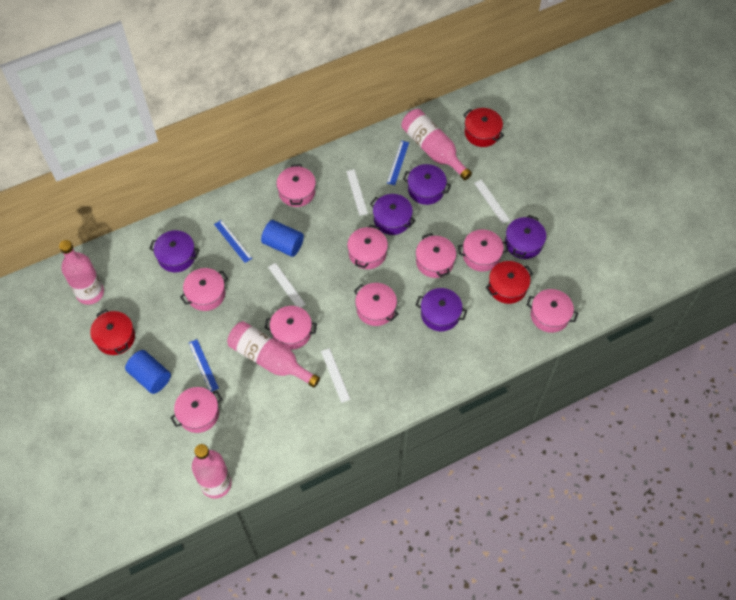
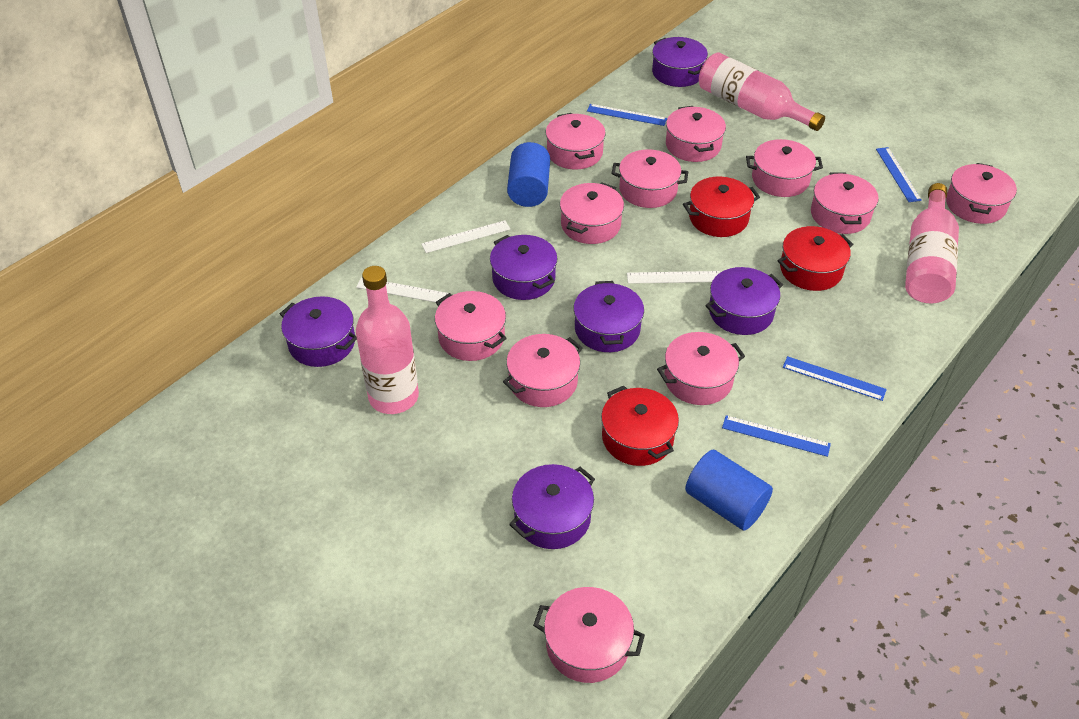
blue ruler: 3 -> 4
pink bottle: 4 -> 3
pink pot: 9 -> 11
purple pot: 5 -> 6
white ruler: 4 -> 3

